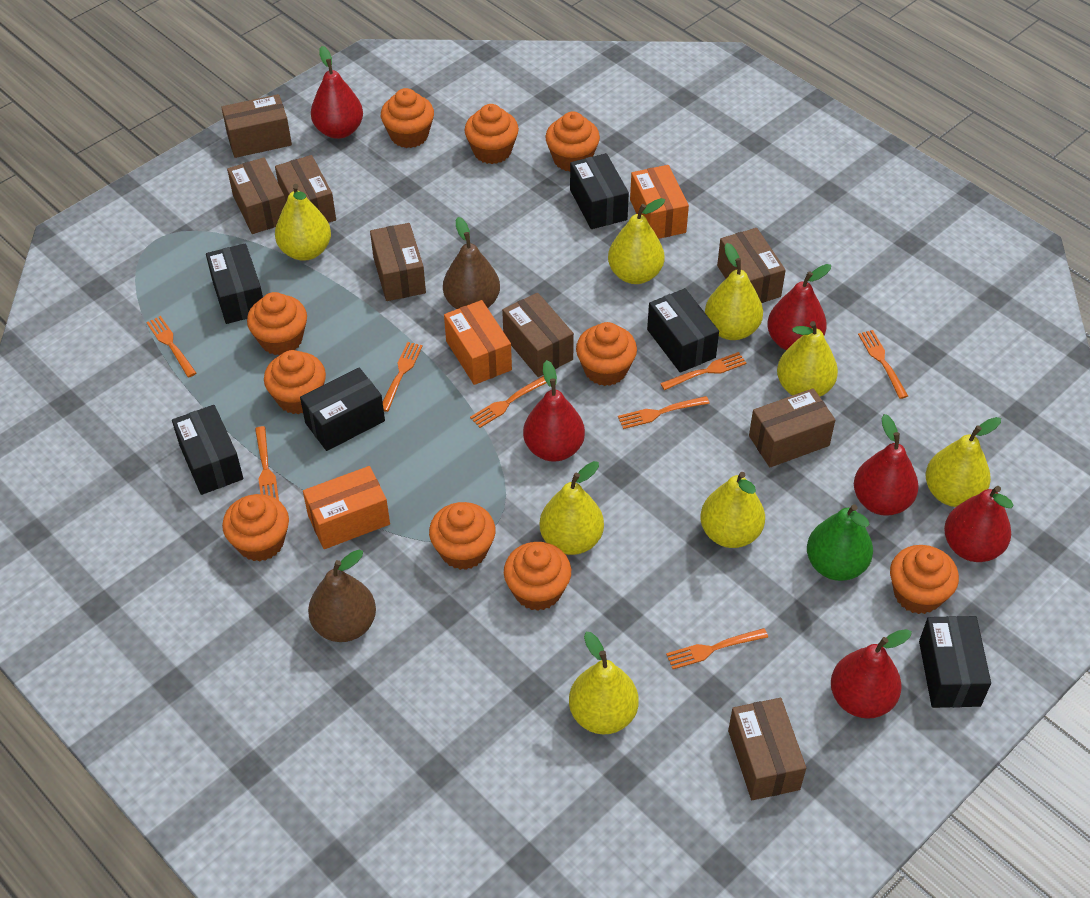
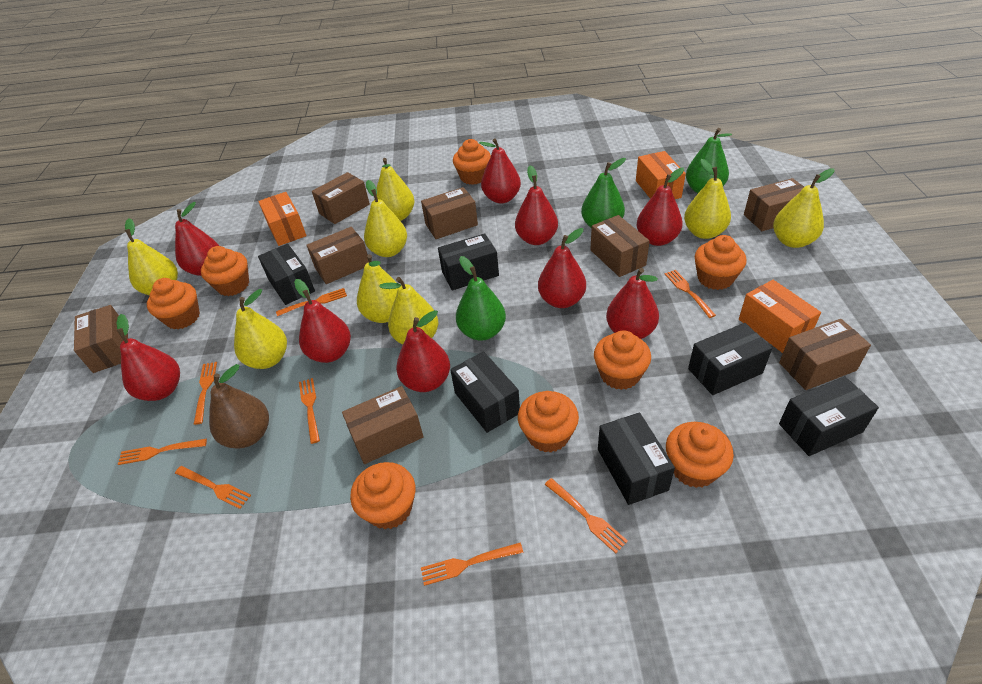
brown pear: 2 -> 1
green pear: 1 -> 3
orange cupcake: 10 -> 8
red pear: 6 -> 9

